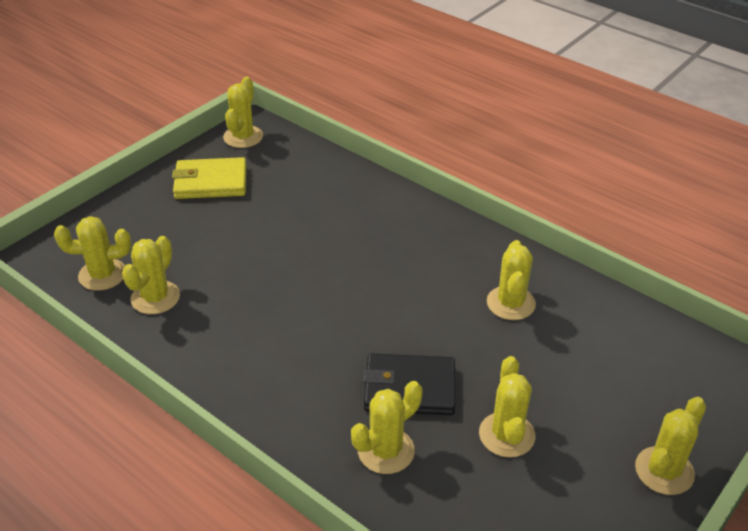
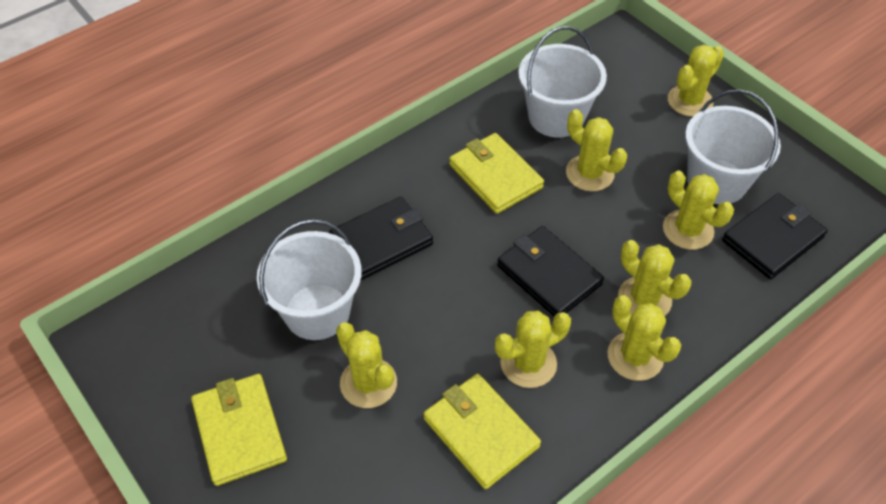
black wallet: 1 -> 3
white bucket: 0 -> 3
yellow wallet: 1 -> 3

